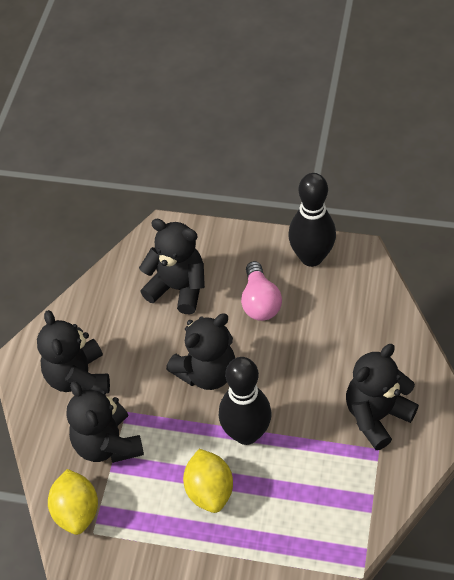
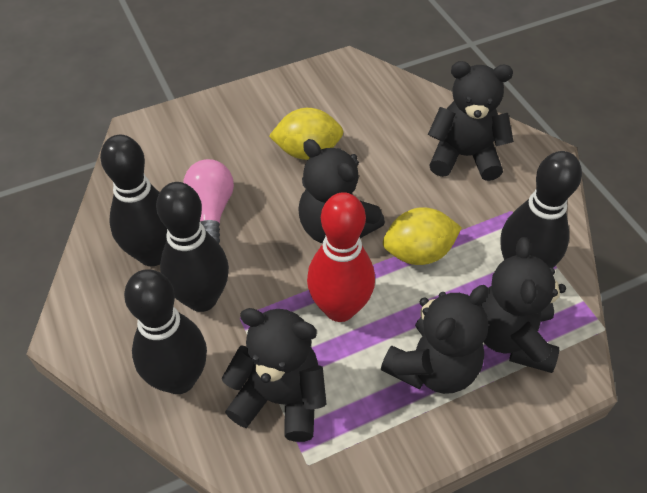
black bowling pin: 2 -> 4
red bowling pin: 0 -> 1

